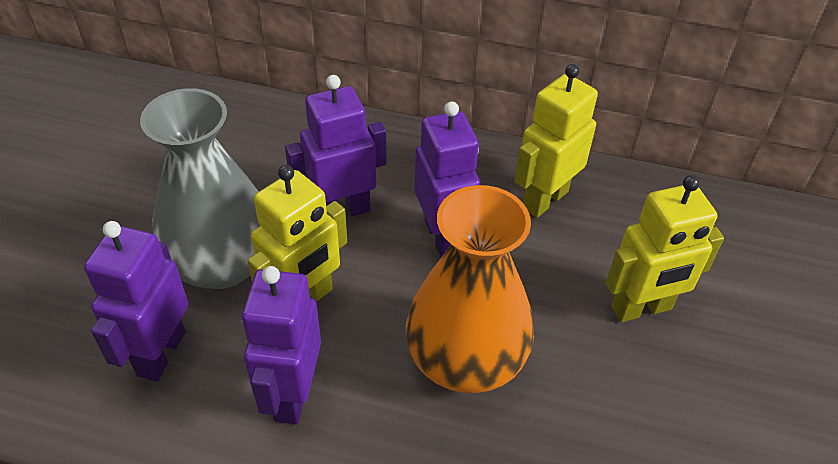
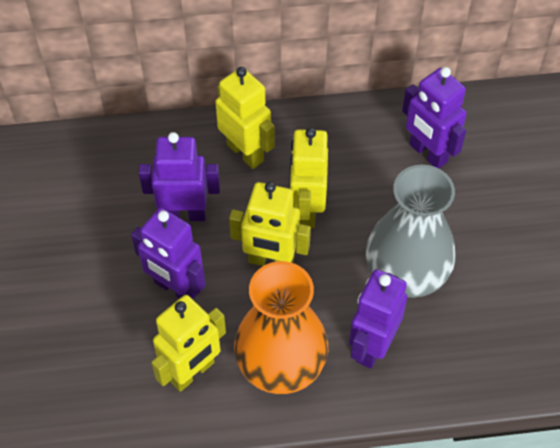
yellow robot: 3 -> 4

